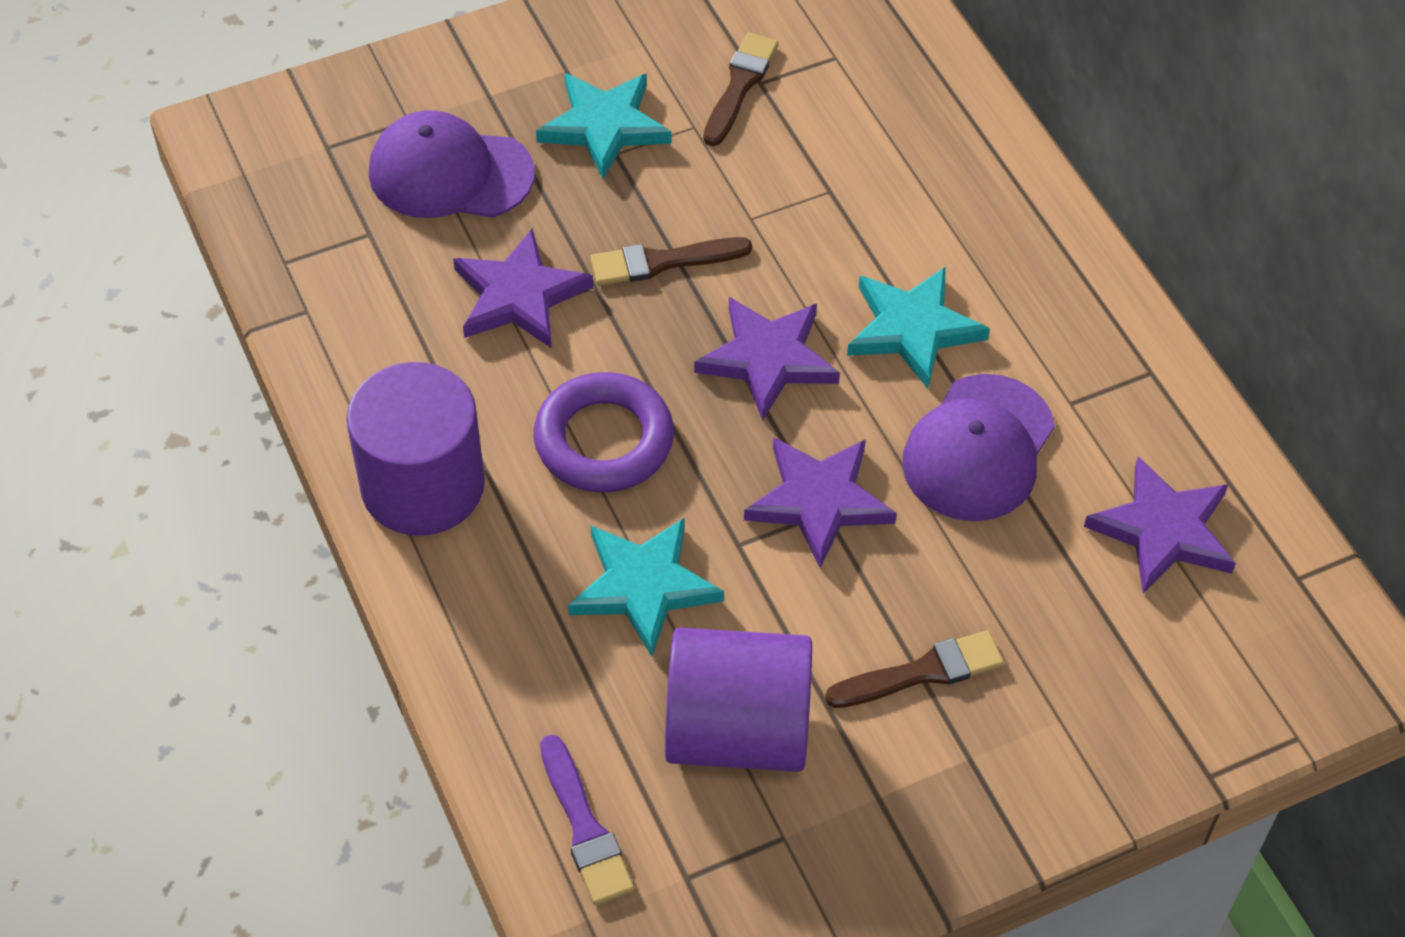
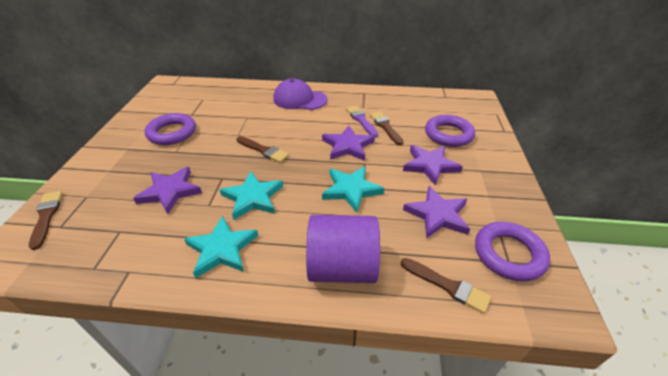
brown brush: 3 -> 4
purple cap: 2 -> 1
purple cylinder: 2 -> 1
purple ring: 1 -> 3

